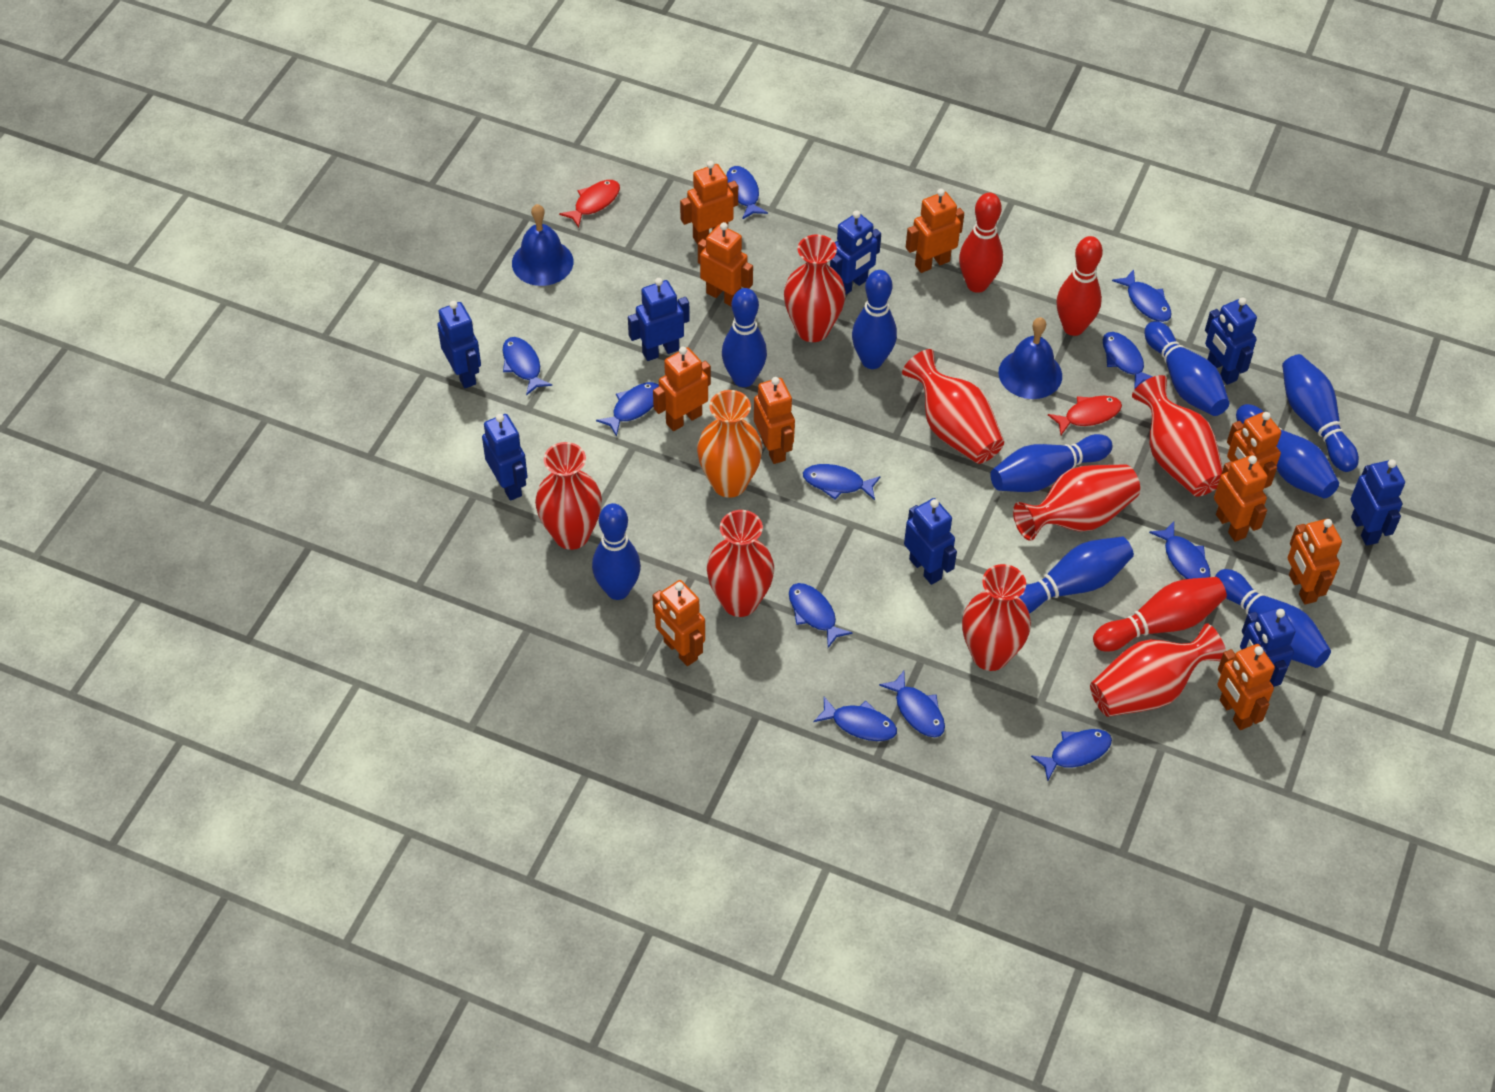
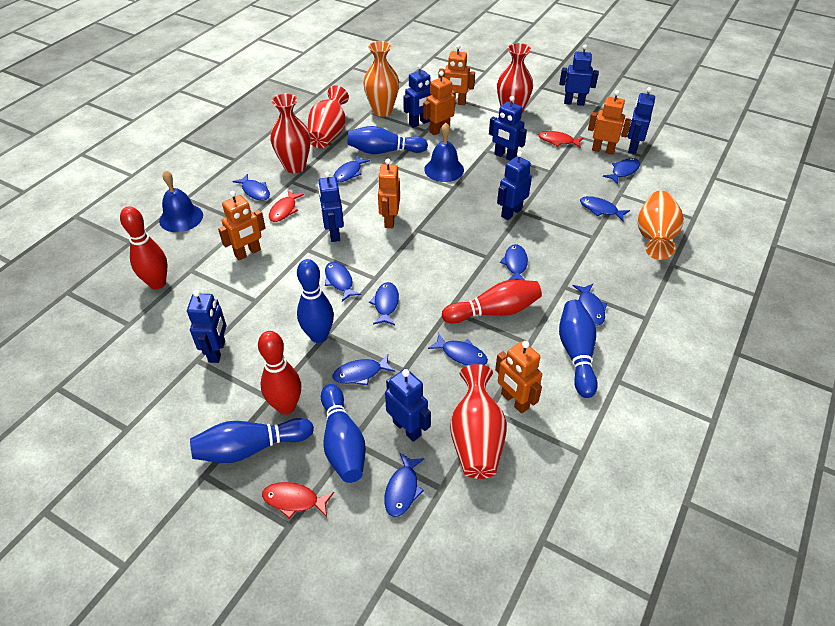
blue bowling pin: 9 -> 5
orange robot: 10 -> 6
orange vase: 1 -> 2
red fish: 2 -> 3
red vase: 8 -> 4

